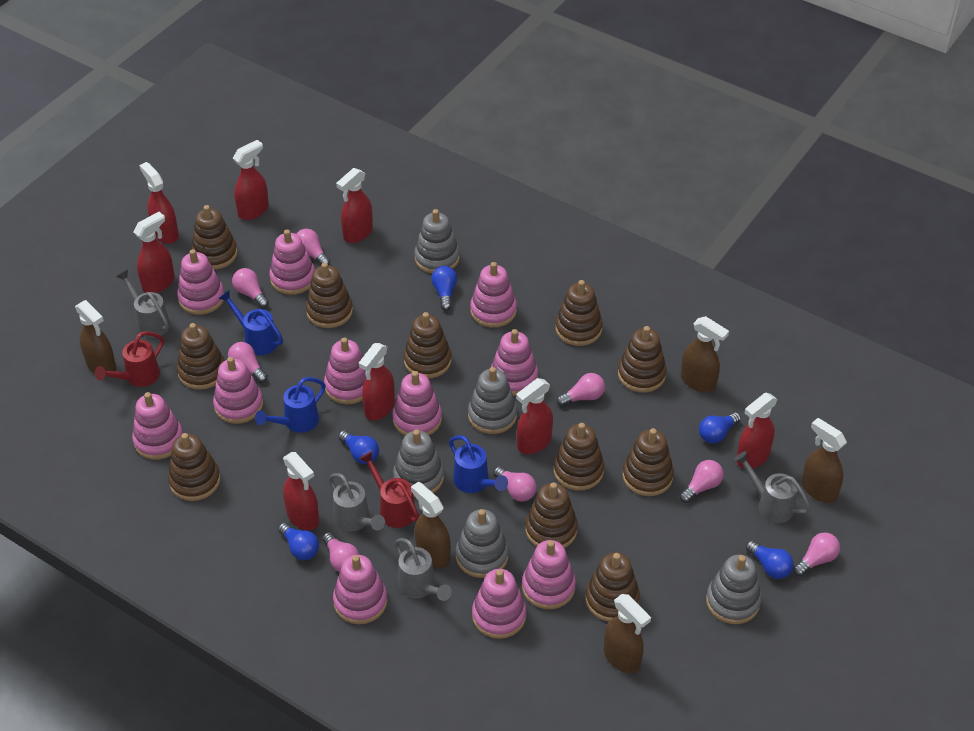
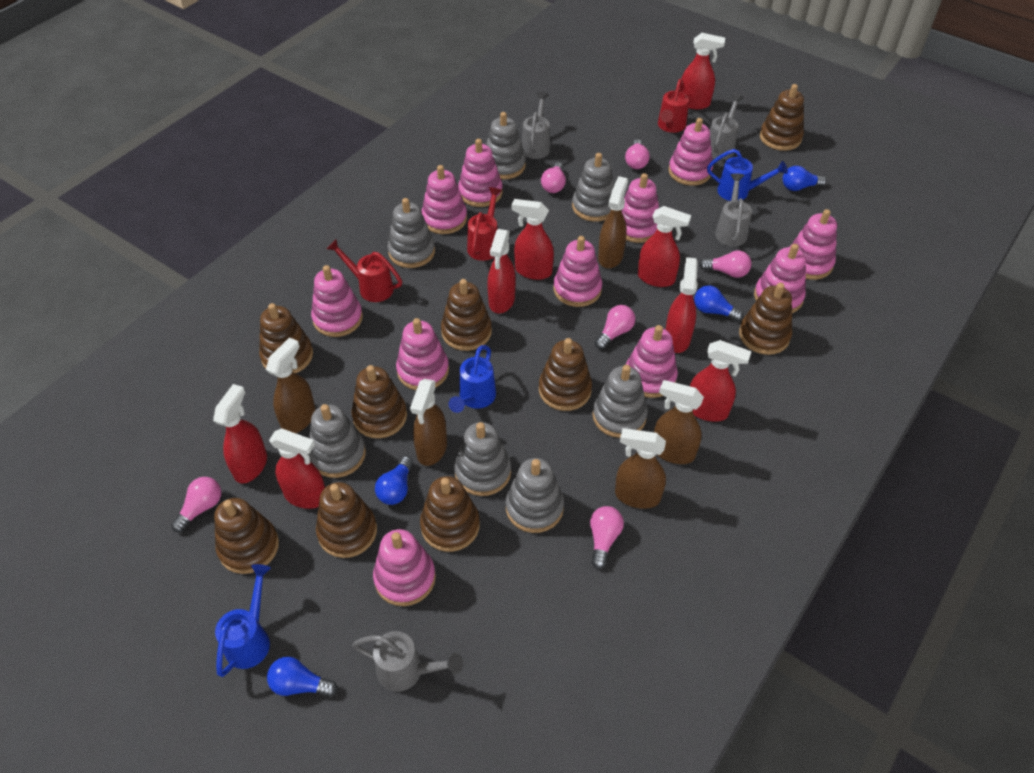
blue light bulb: 5 -> 4
brown stacking toy: 11 -> 9
grey stacking toy: 5 -> 7
pink light bulb: 8 -> 6
red watering can: 2 -> 3

